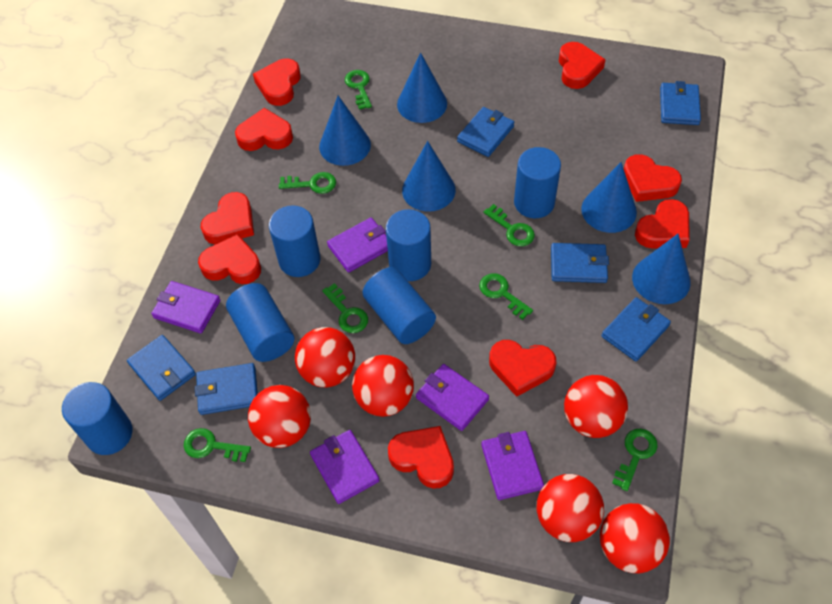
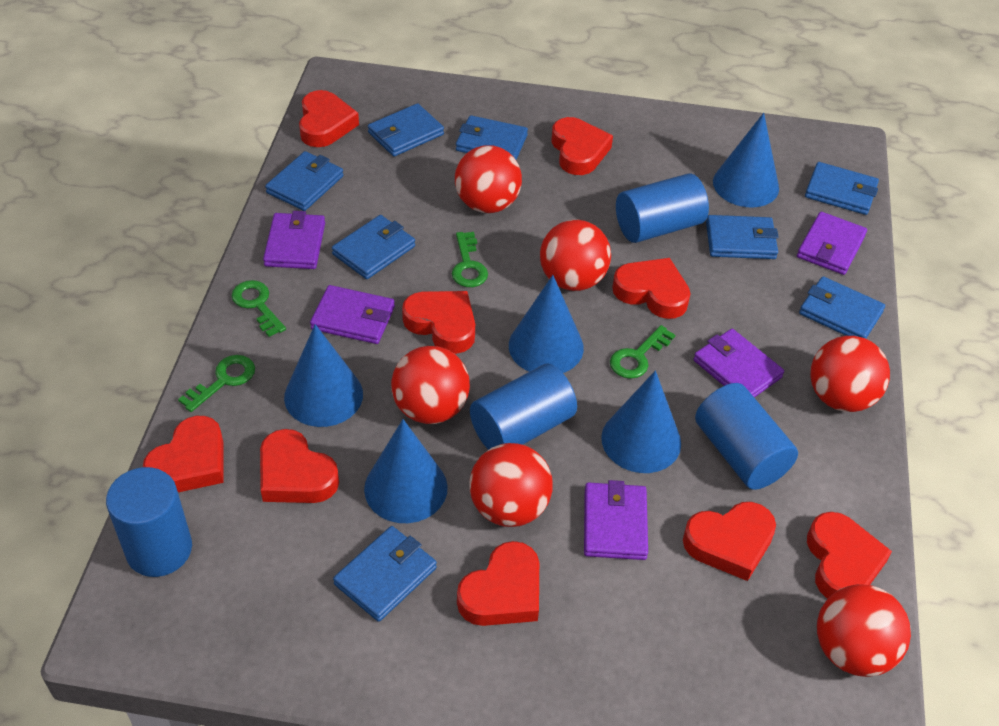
blue cylinder: 6 -> 4
blue wallet: 6 -> 8
green key: 7 -> 4

